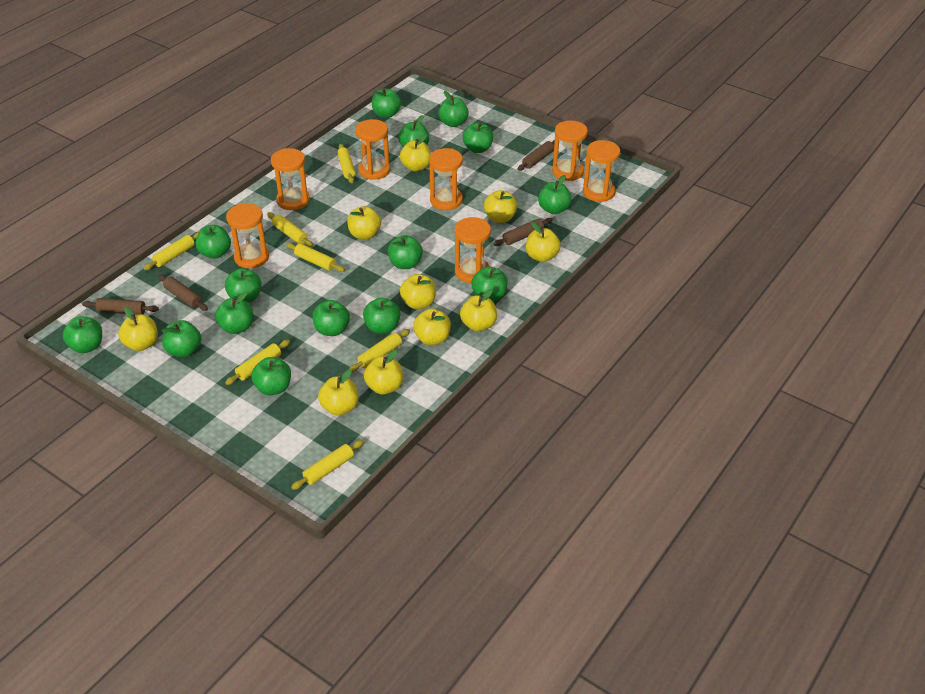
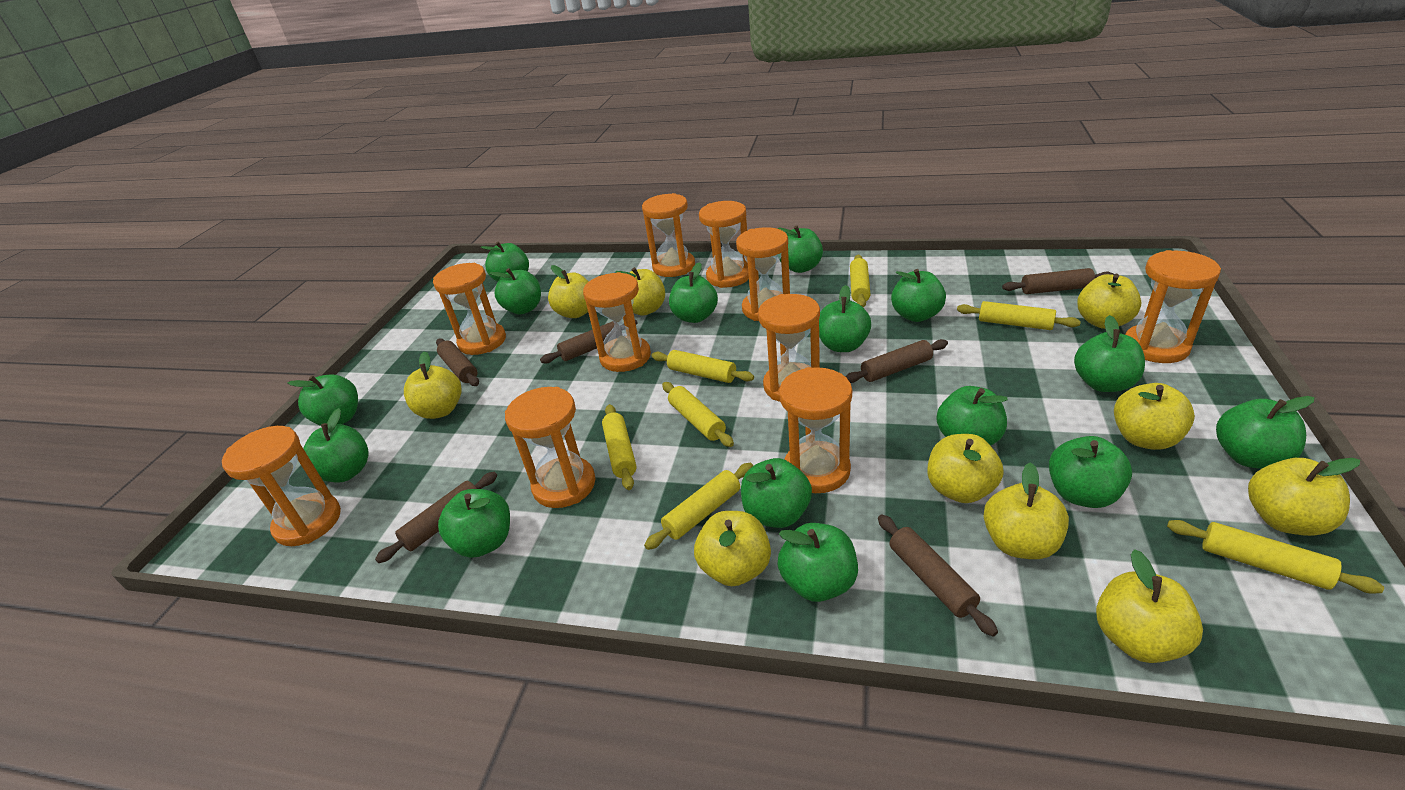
brown rolling pin: 4 -> 6
orange hourglass: 7 -> 10

